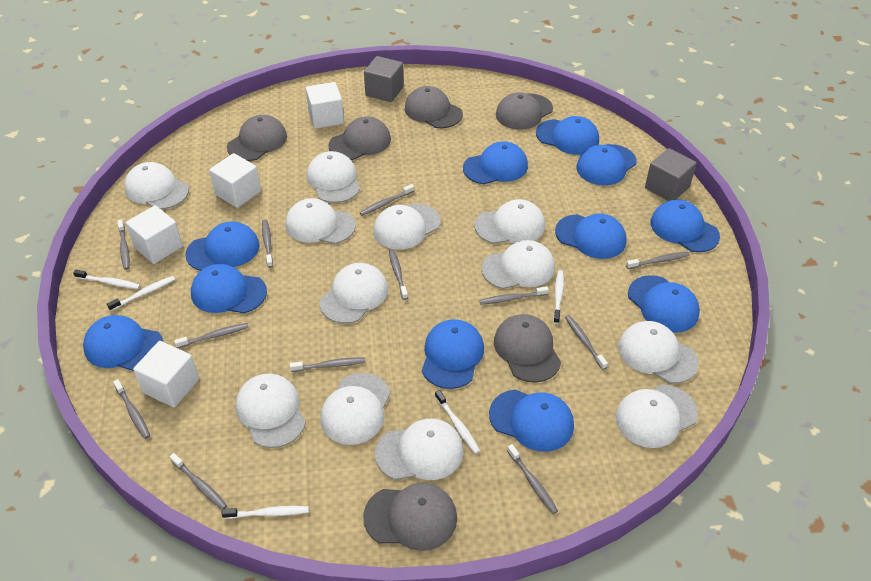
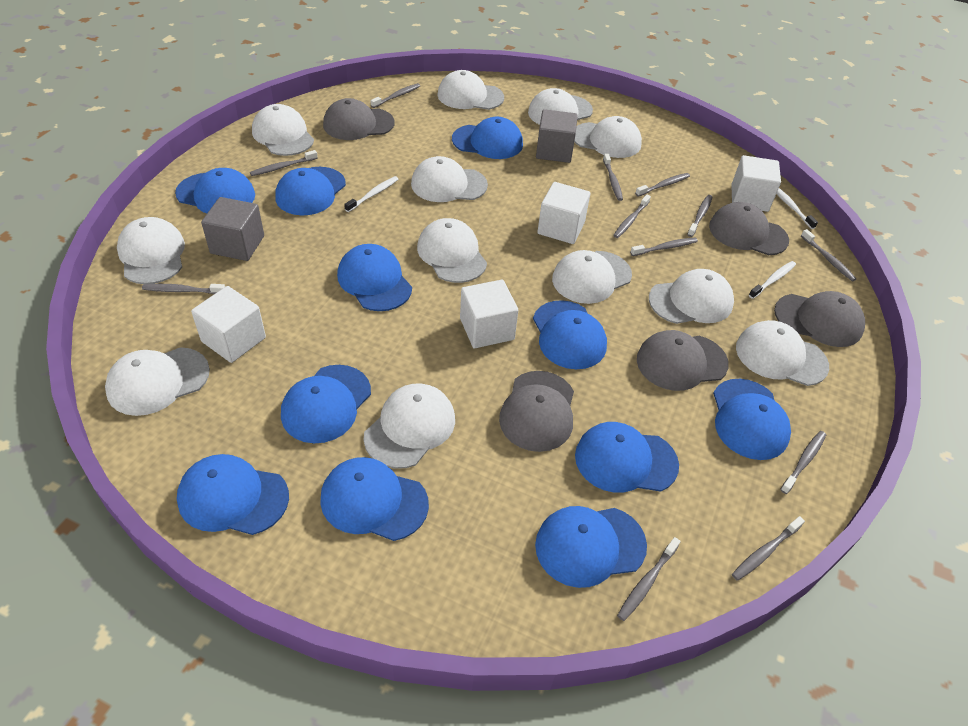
grey cap: 6 -> 5
white toothbrush: 5 -> 3

